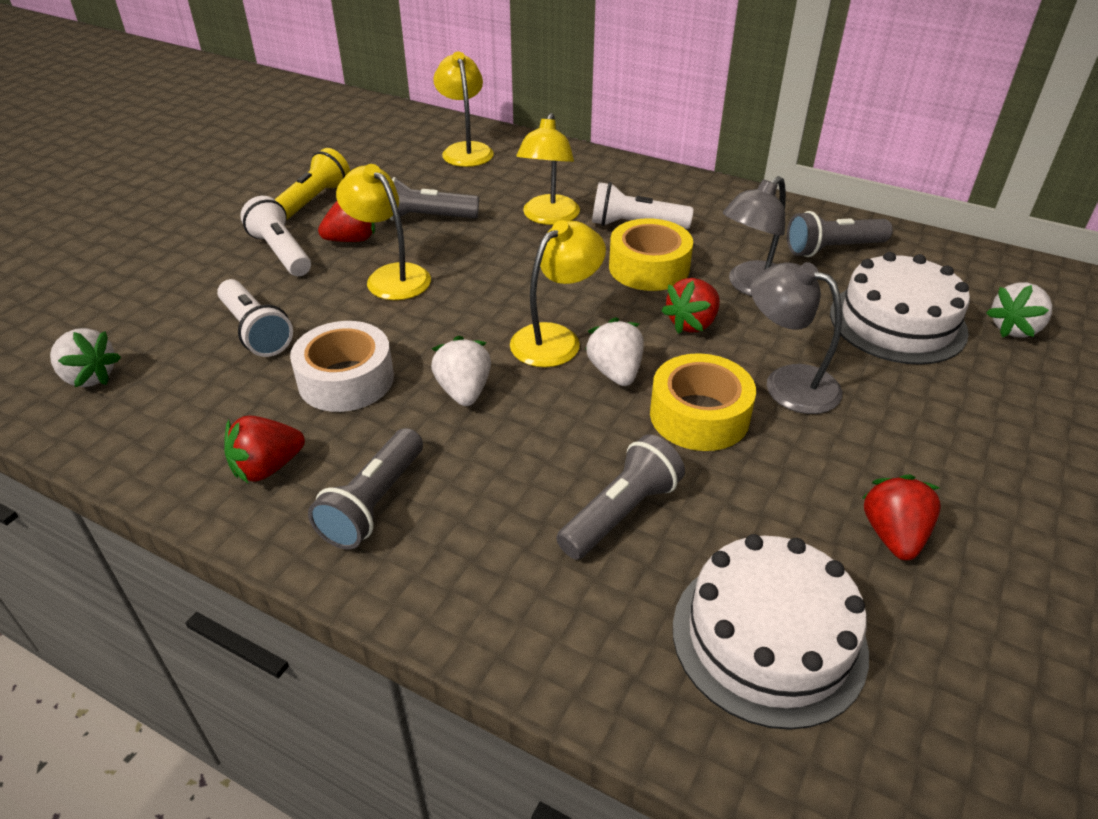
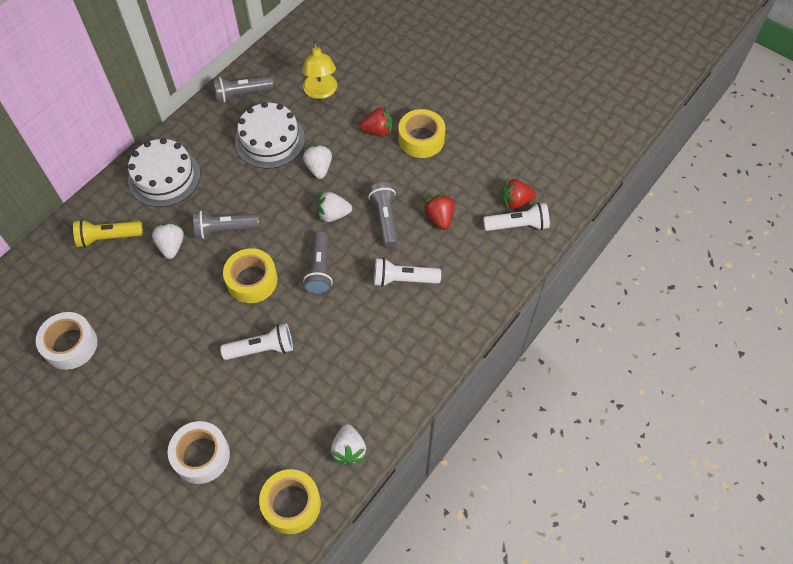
grey lamp: 2 -> 0
red strawberry: 4 -> 3
white tape: 1 -> 2
yellow lamp: 4 -> 1
yellow tape: 2 -> 3

